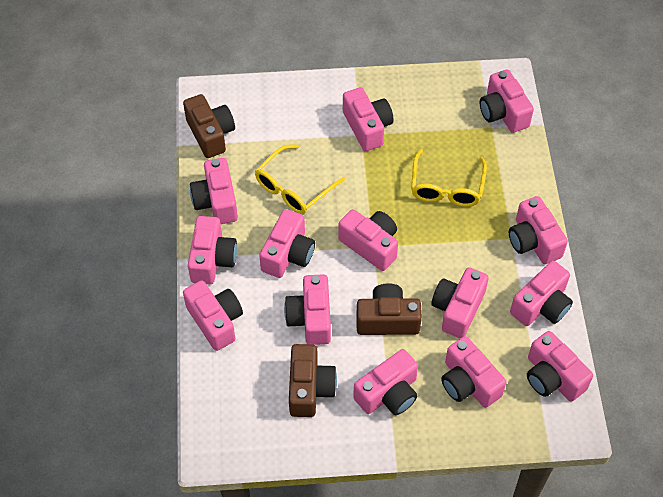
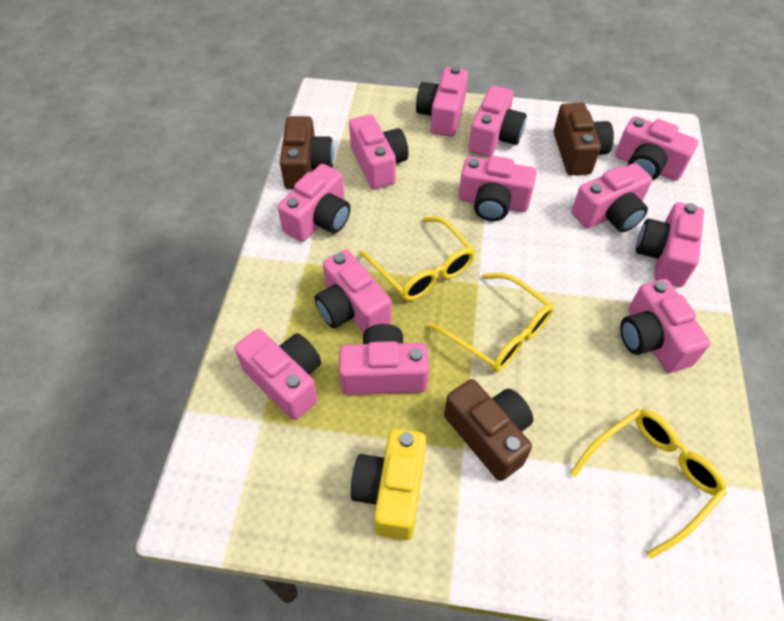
pink camera: 14 -> 12
yellow camera: 0 -> 1
yellow glasses: 2 -> 3

